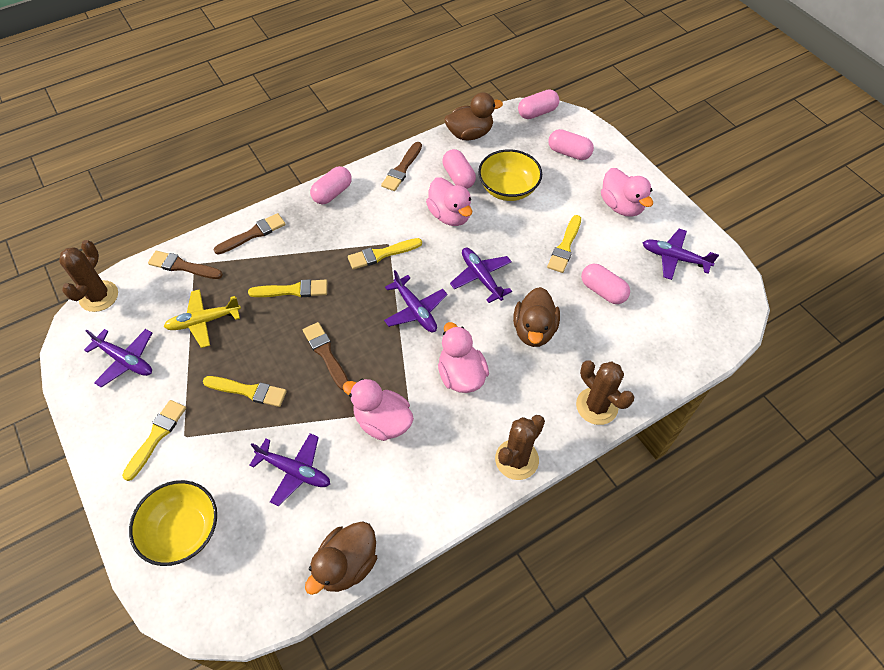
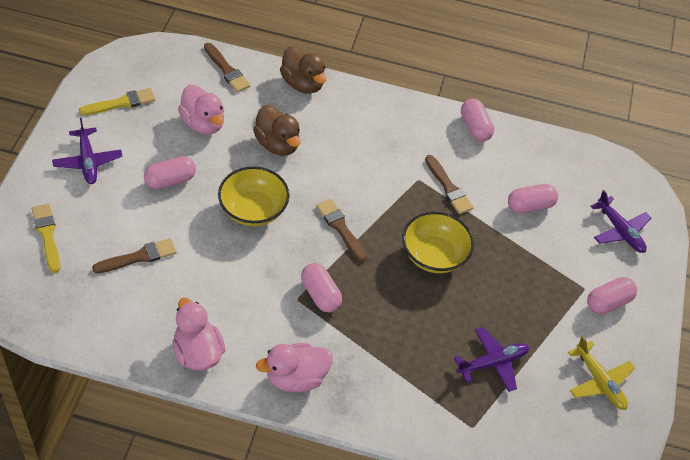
brown cactus: 3 -> 0
brown duck: 3 -> 2
pink duck: 4 -> 3
purple plane: 5 -> 3
yellow brush: 5 -> 2

